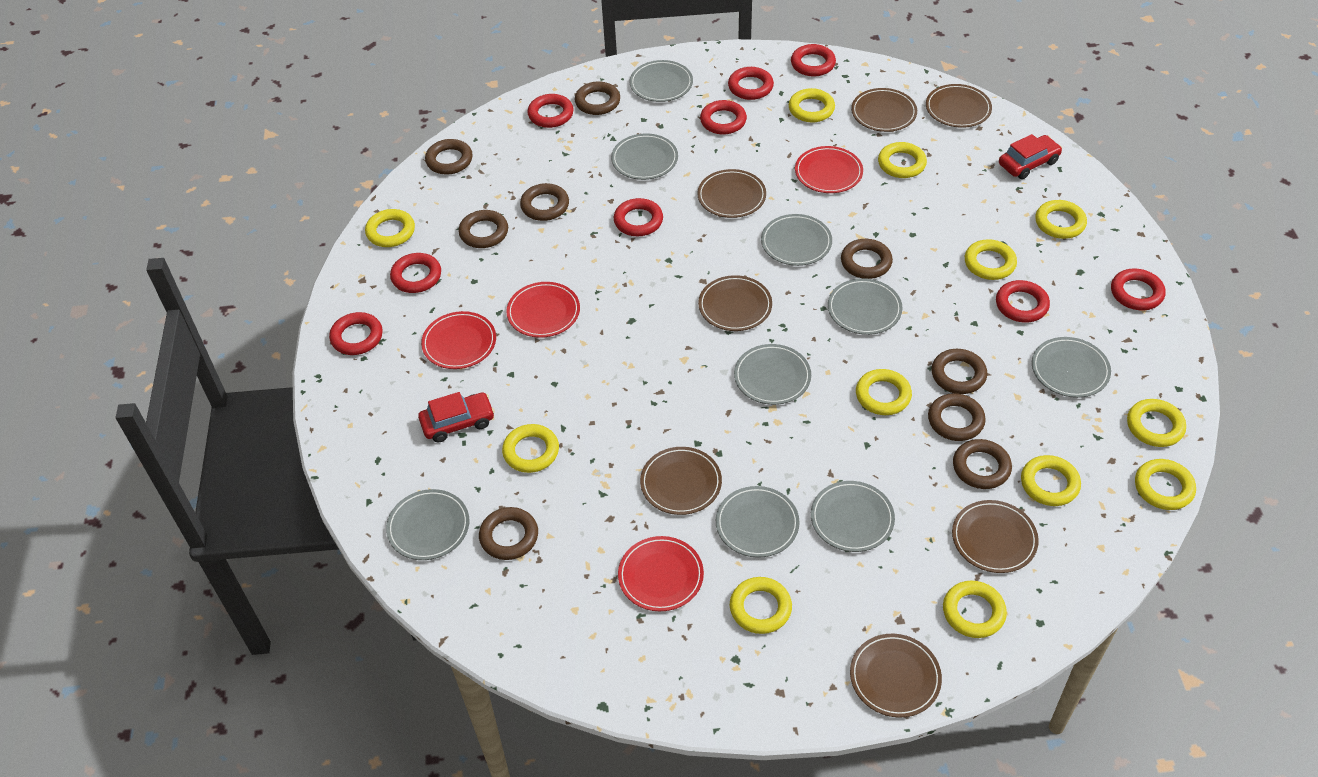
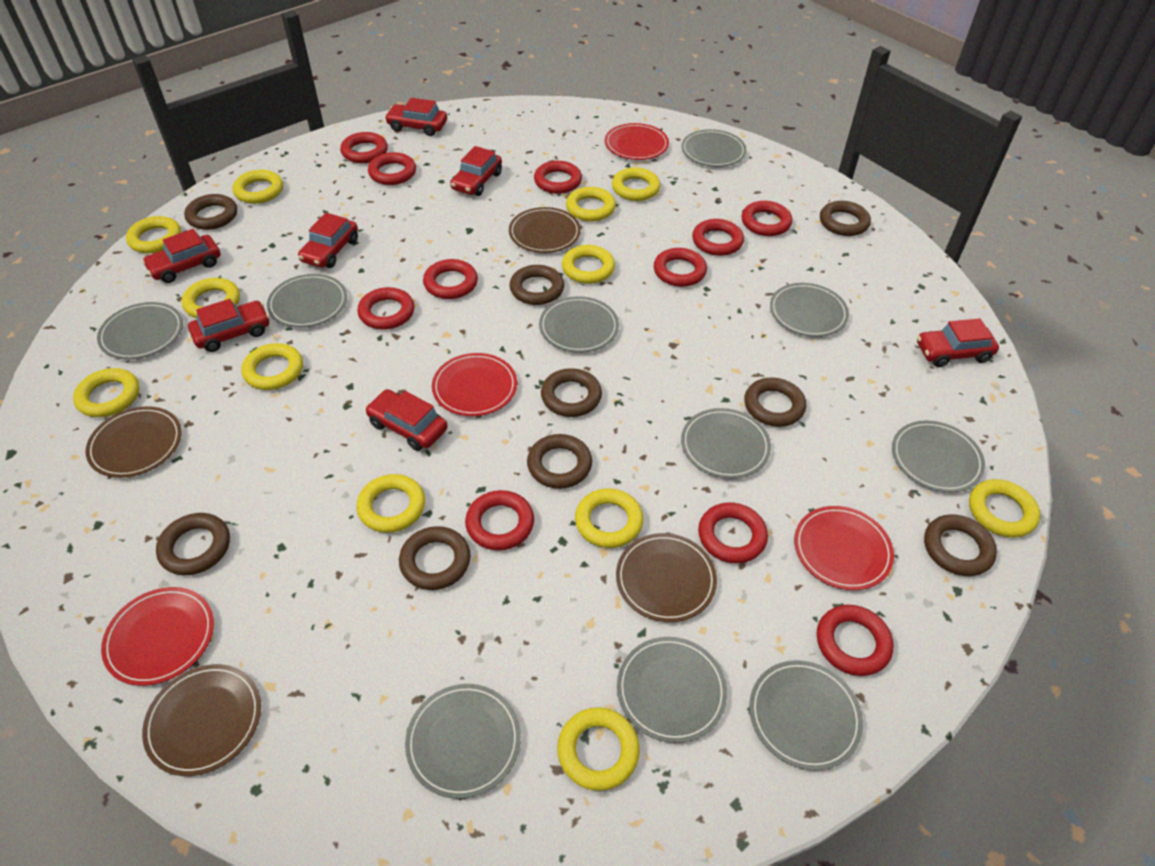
brown plate: 7 -> 4
grey plate: 9 -> 10
red car: 2 -> 7
red ring: 9 -> 11

